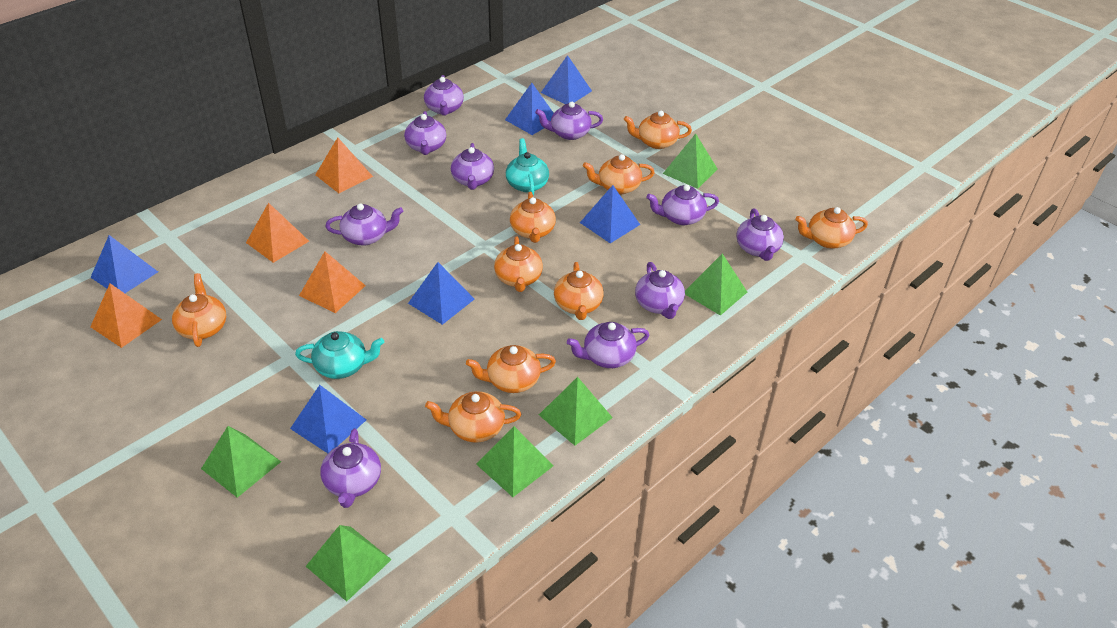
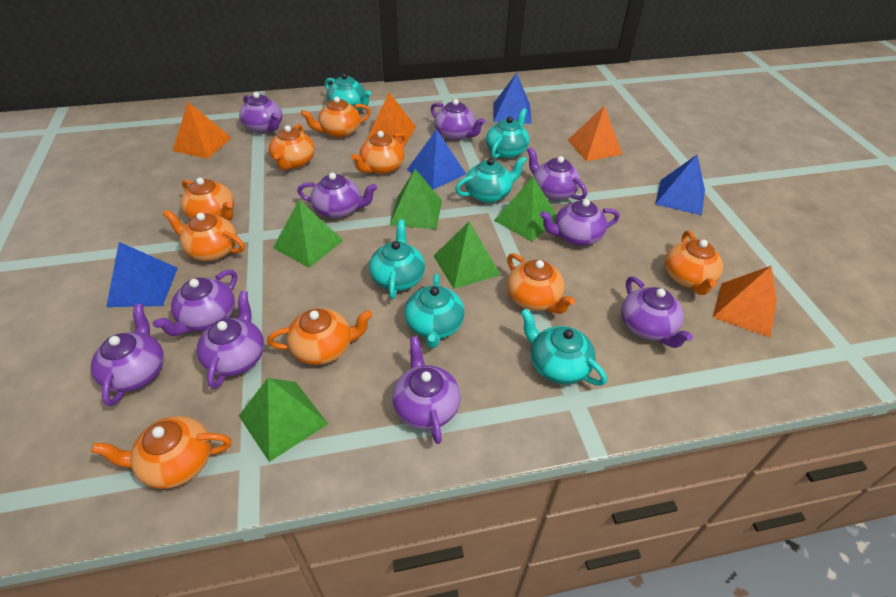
blue pyramid: 6 -> 4
green pyramid: 6 -> 5
turquoise teapot: 2 -> 6

